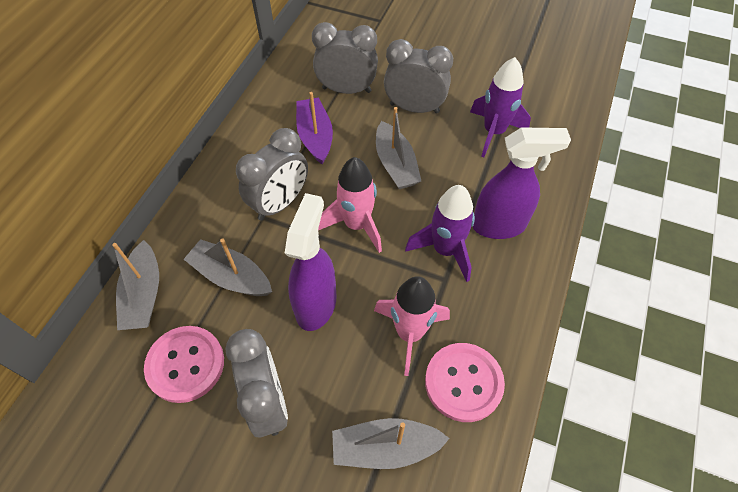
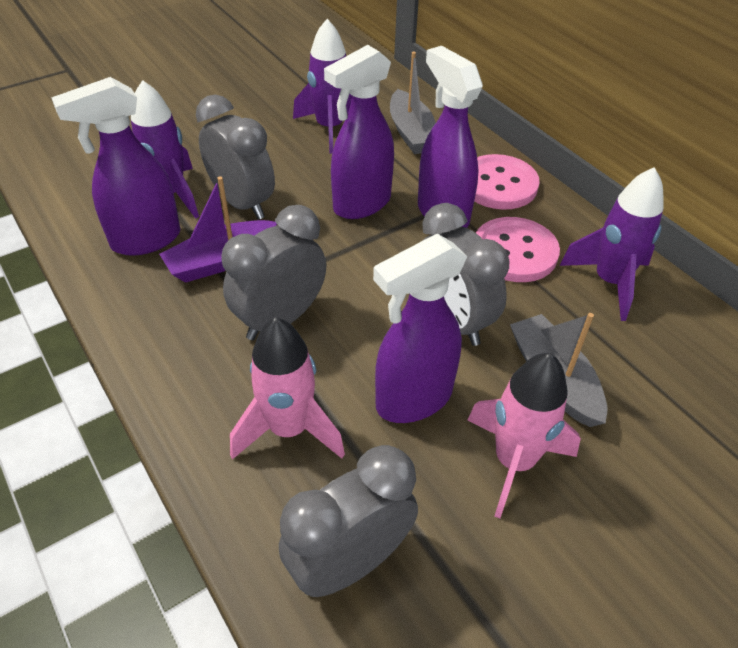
grey boat: 4 -> 2
purple rocket: 2 -> 3
purple spray bottle: 2 -> 4

